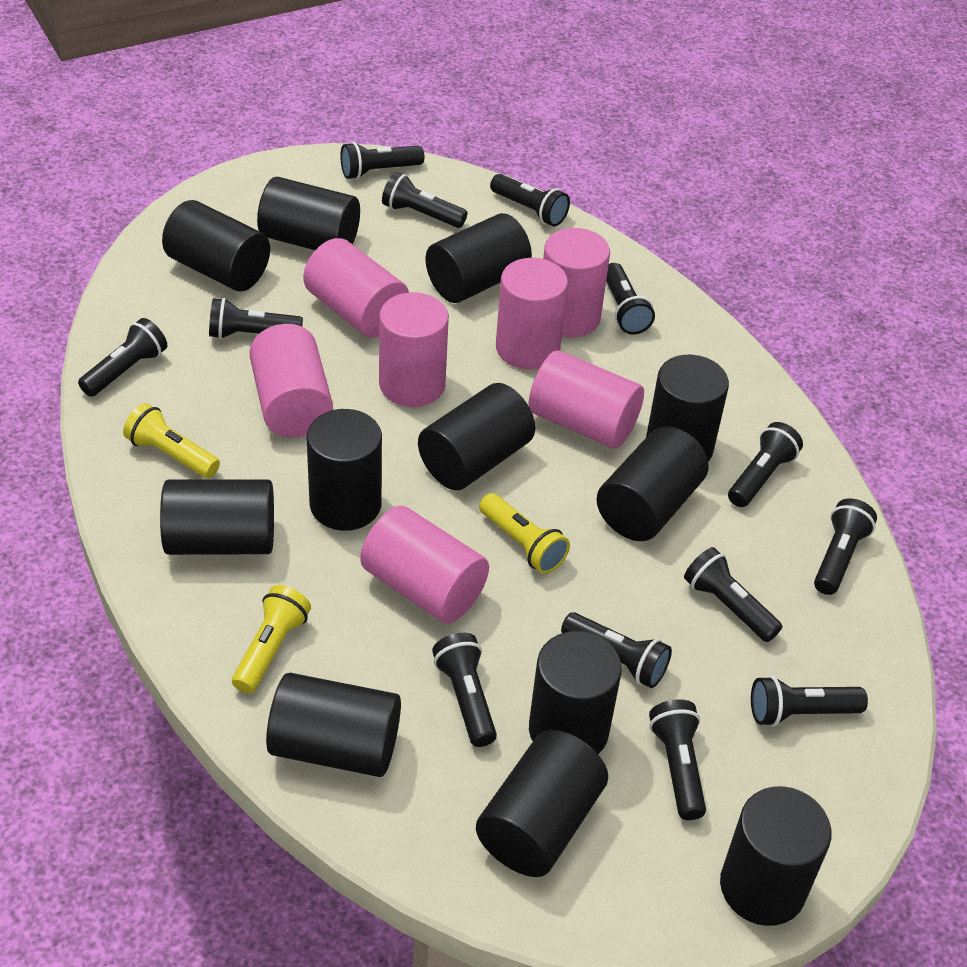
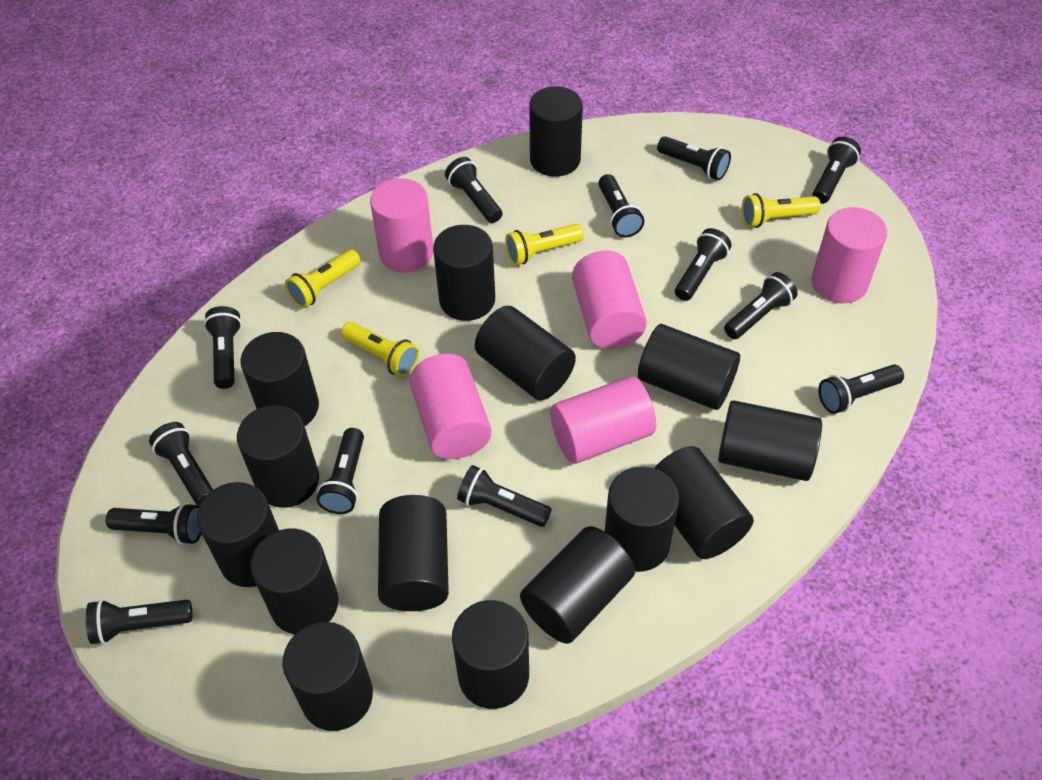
black cylinder: 12 -> 15
pink cylinder: 7 -> 5
yellow flashlight: 3 -> 4

